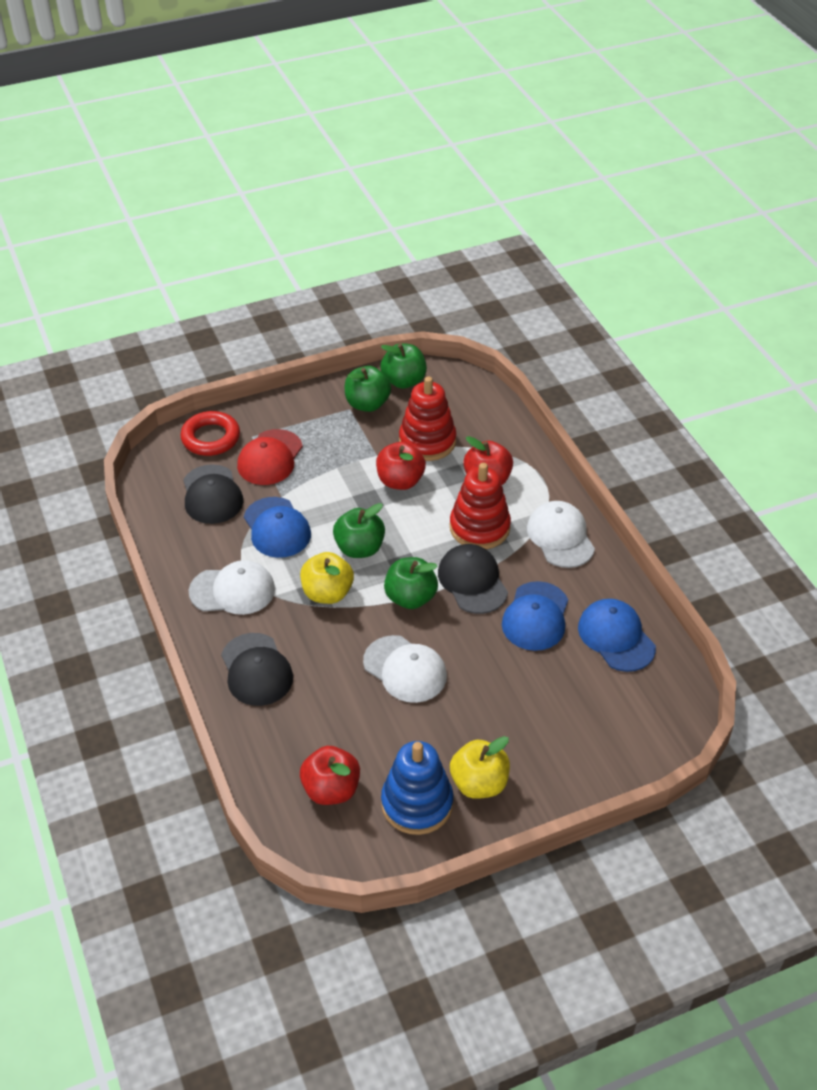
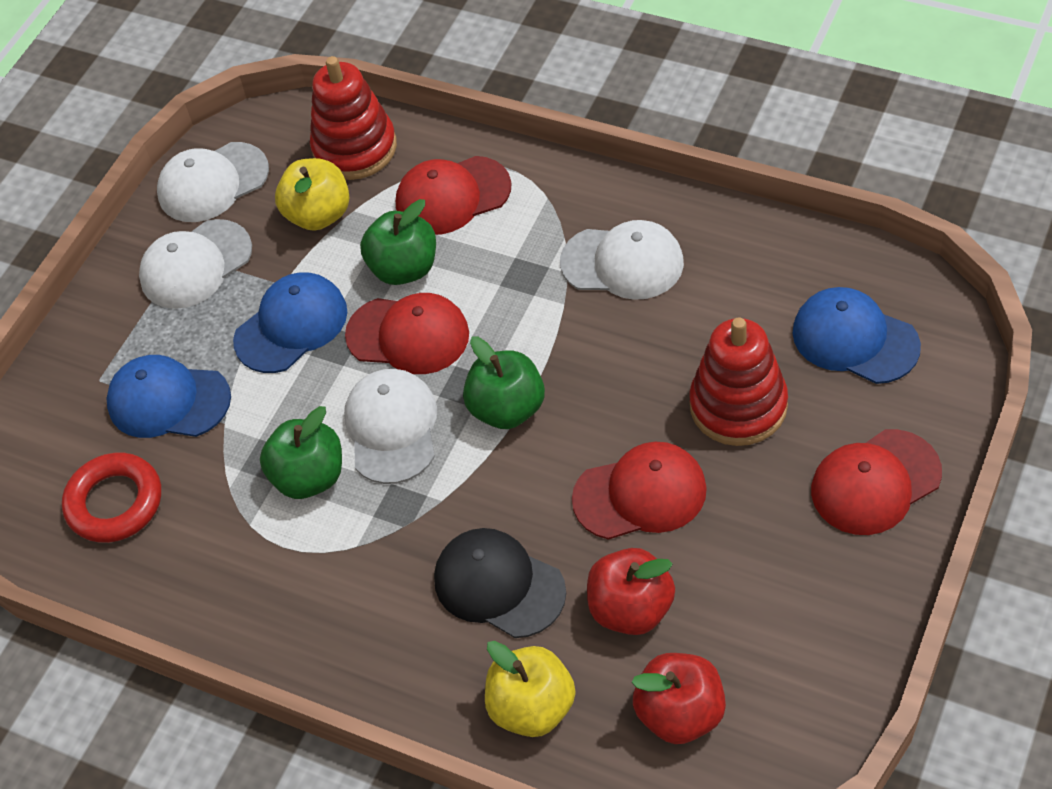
black cap: 3 -> 1
blue stacking toy: 1 -> 0
green apple: 4 -> 3
red apple: 3 -> 2
red cap: 1 -> 4
white cap: 3 -> 4

